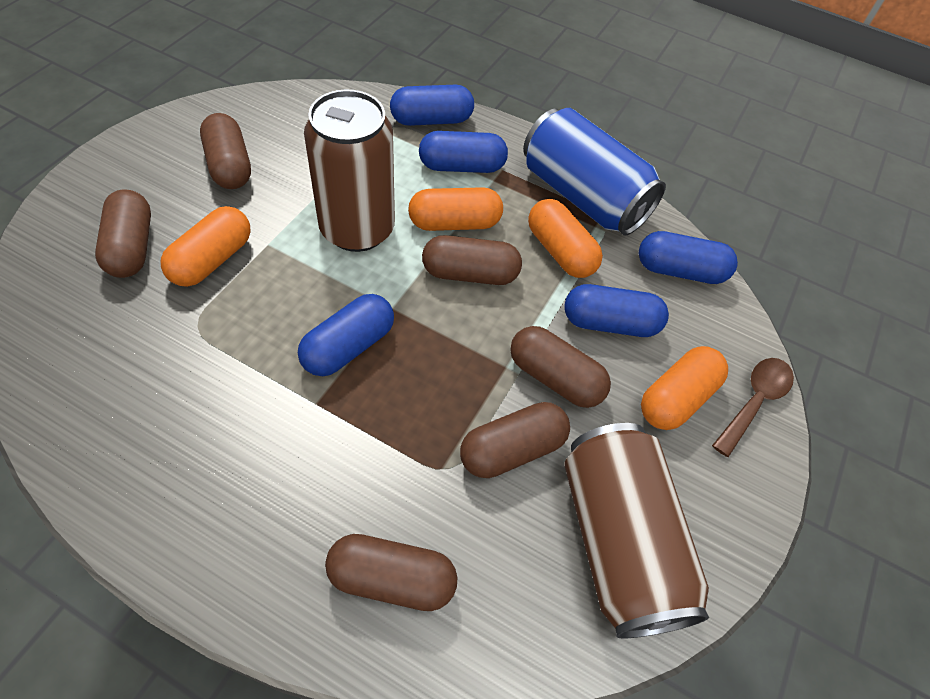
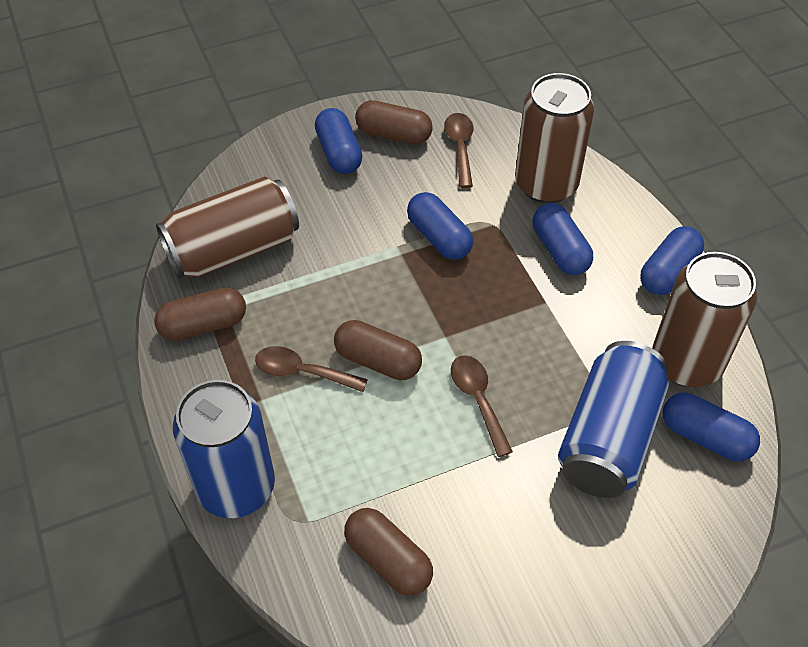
blue can: 1 -> 2
brown can: 2 -> 3
brown capsule: 6 -> 4
brown spoon: 1 -> 3
orange capsule: 4 -> 0

